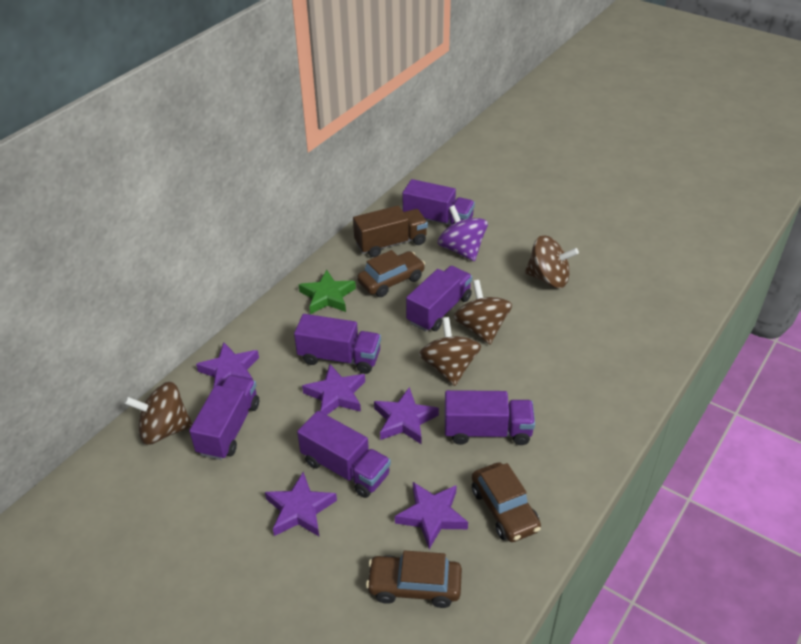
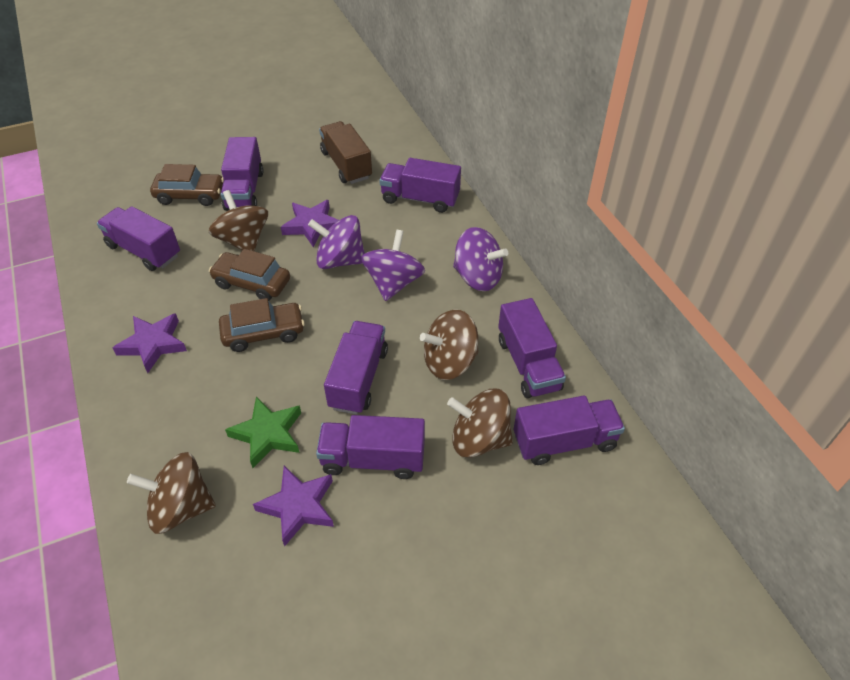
purple spinning top: 1 -> 3
purple star: 5 -> 3
purple truck: 6 -> 7

